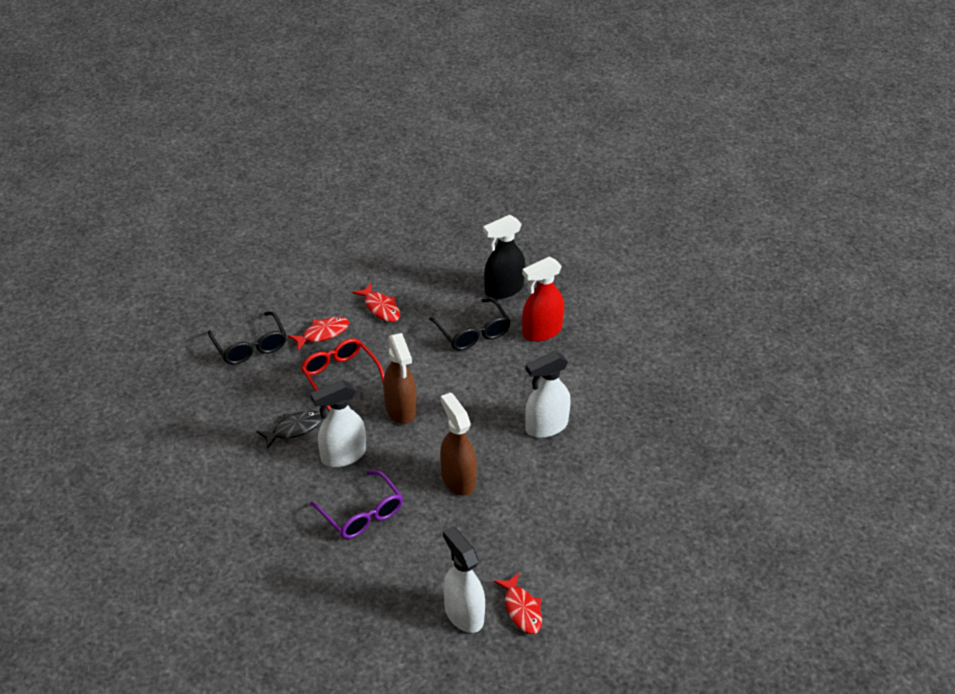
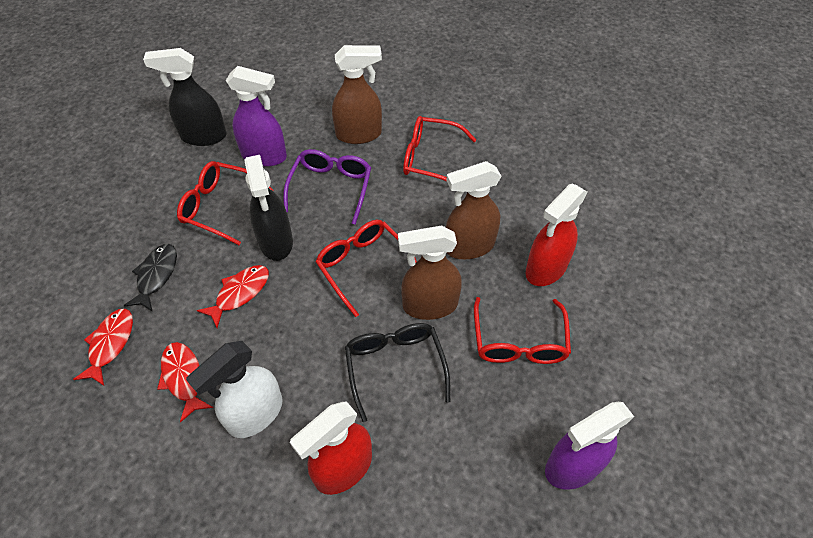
black glasses: 2 -> 1
black spray bottle: 1 -> 2
brown spray bottle: 2 -> 3
purple spray bottle: 0 -> 2
red glasses: 1 -> 4
red spray bottle: 1 -> 2
white spray bottle: 3 -> 1

